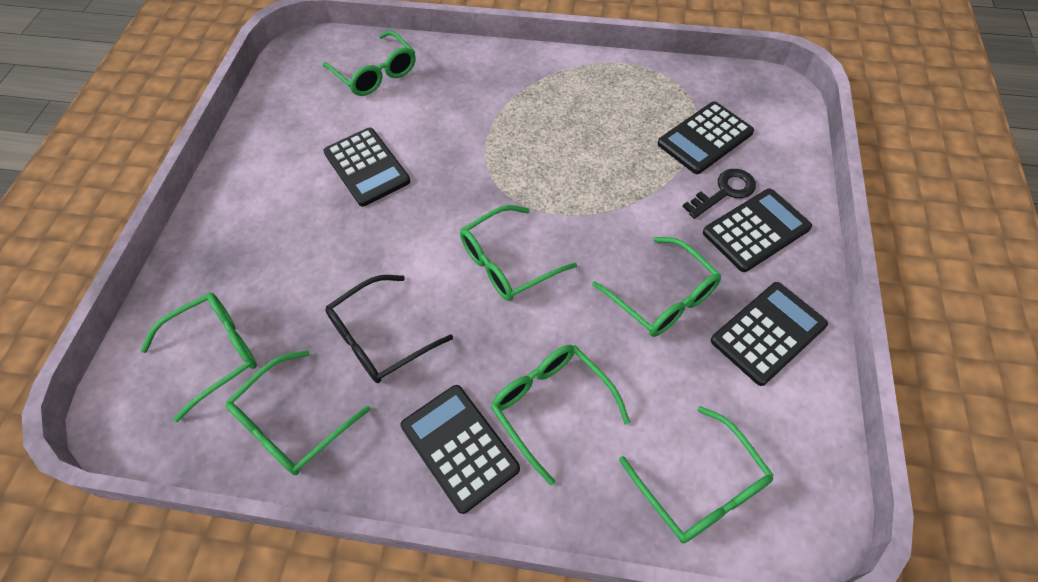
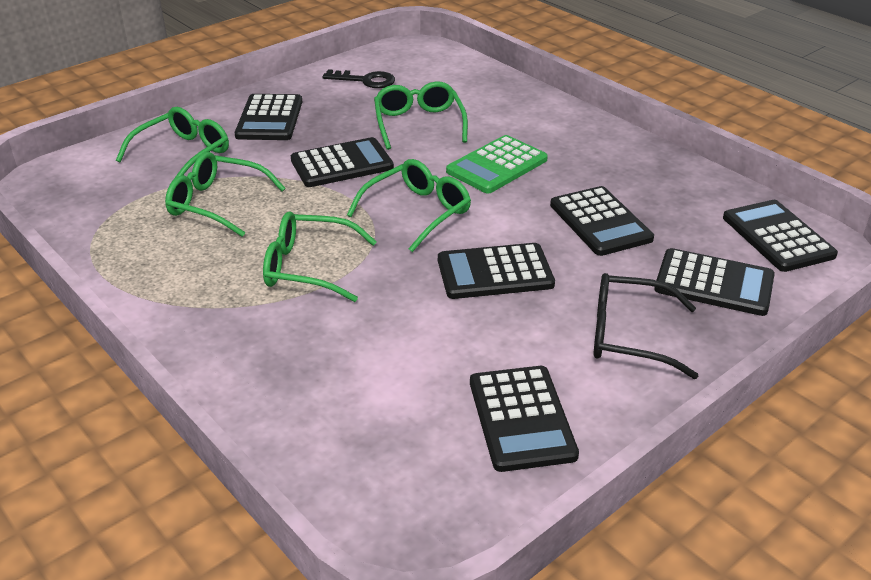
black calculator: 5 -> 7
green calculator: 0 -> 1
green glasses: 7 -> 5

